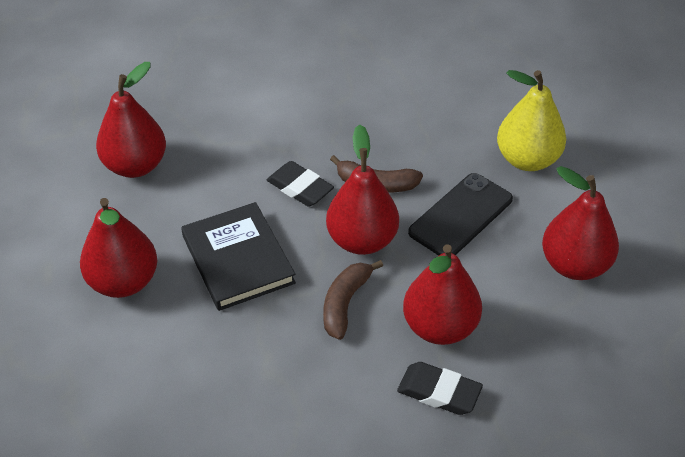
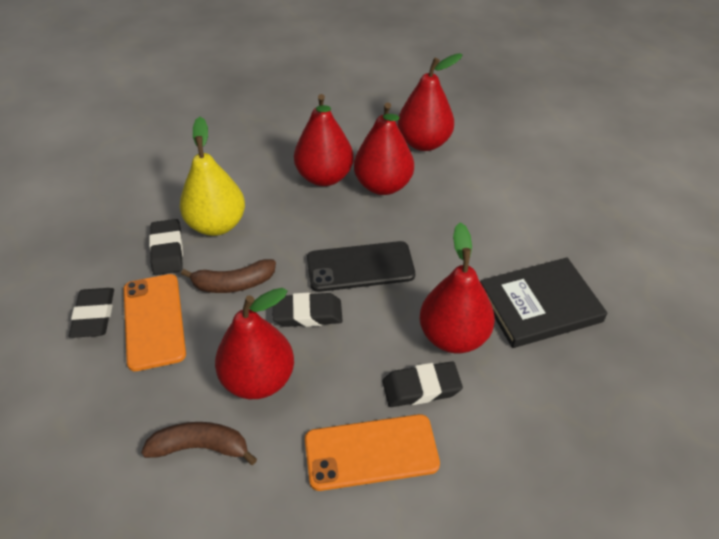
black eraser: 2 -> 4
orange phone: 0 -> 2

